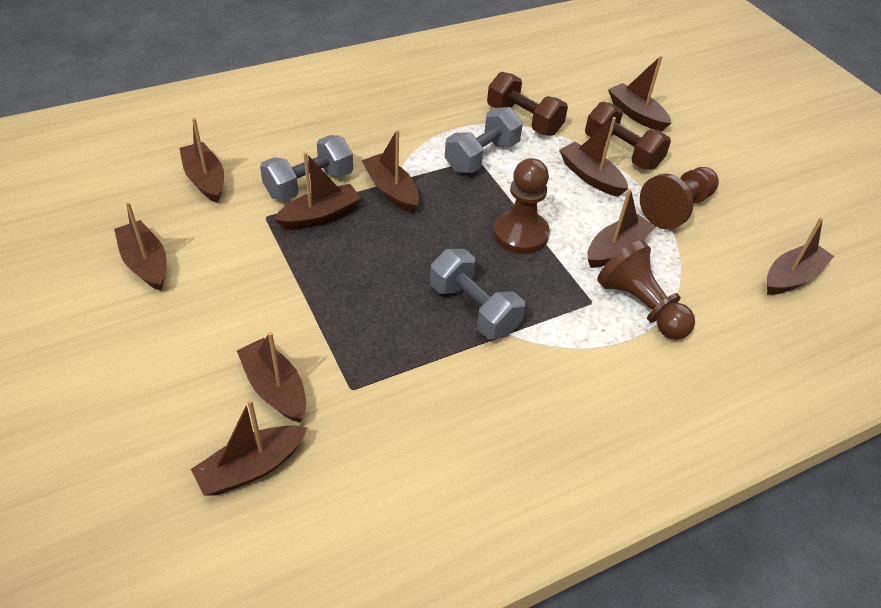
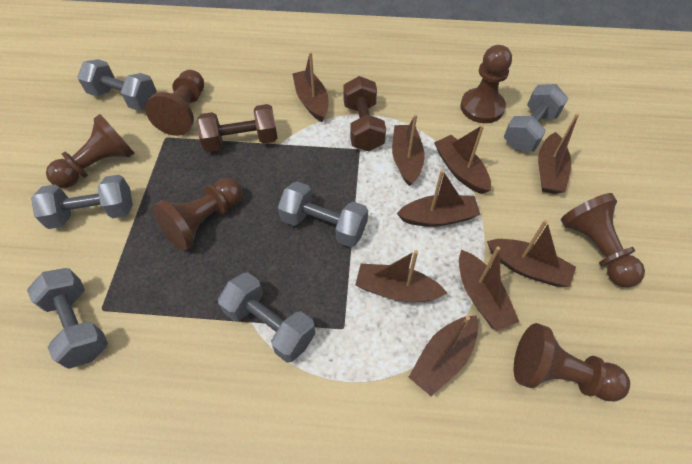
brown boat: 10 -> 9
brown pawn: 3 -> 6
grey dumbbell: 3 -> 6

